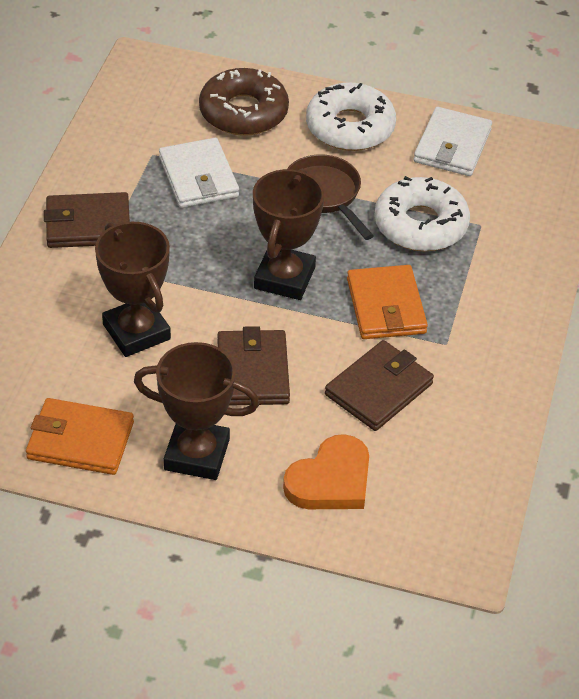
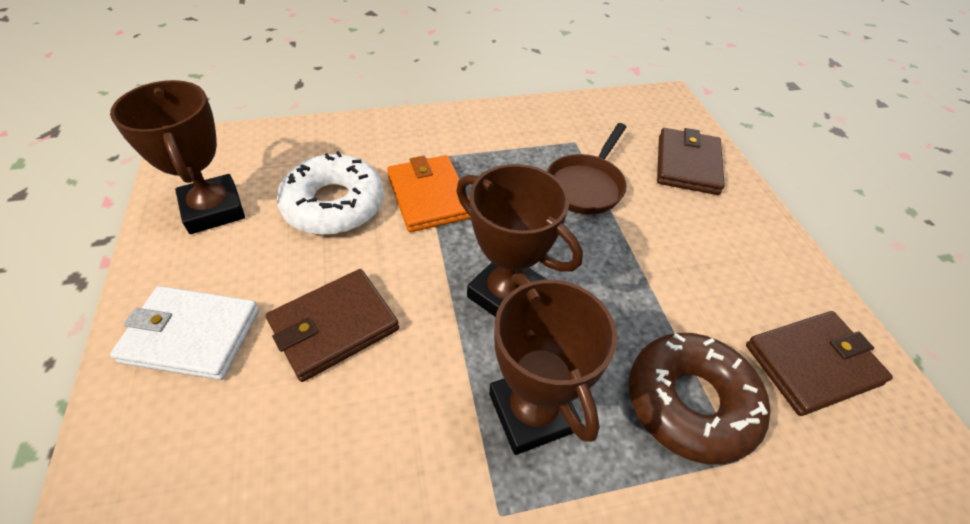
orange heart: 1 -> 0
orange wallet: 2 -> 1
white donut: 2 -> 1
white wallet: 2 -> 1

